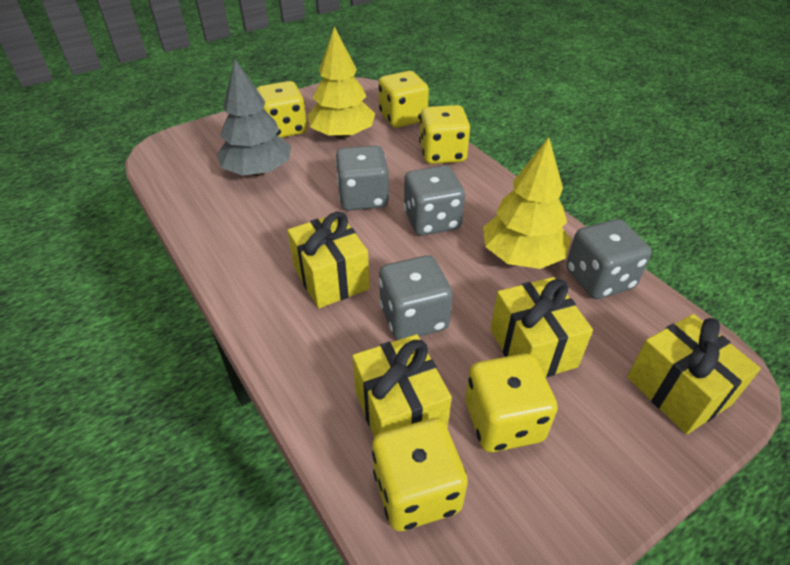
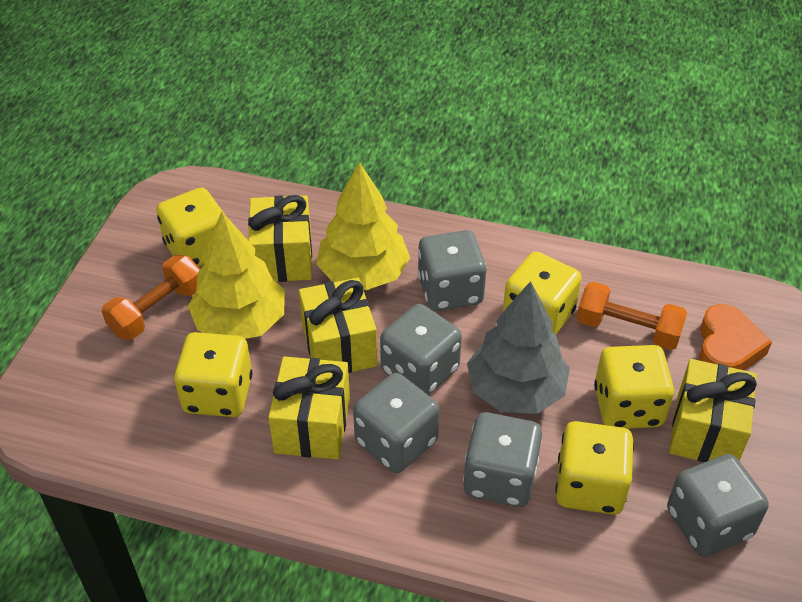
grey dice: 4 -> 5
orange dumbbell: 0 -> 2
orange heart: 0 -> 1

